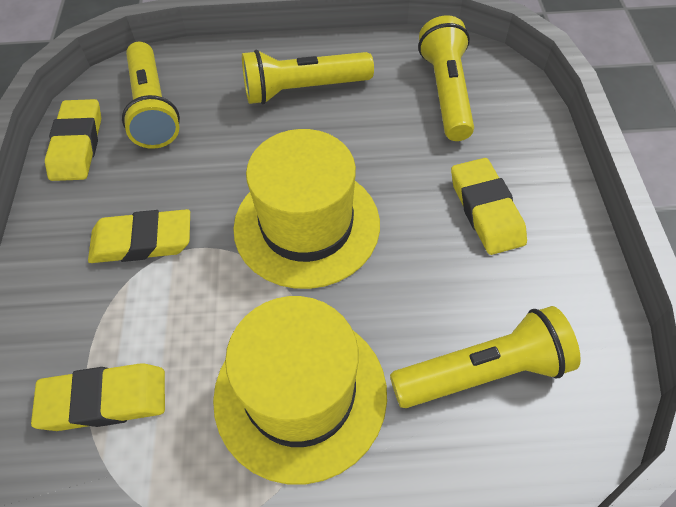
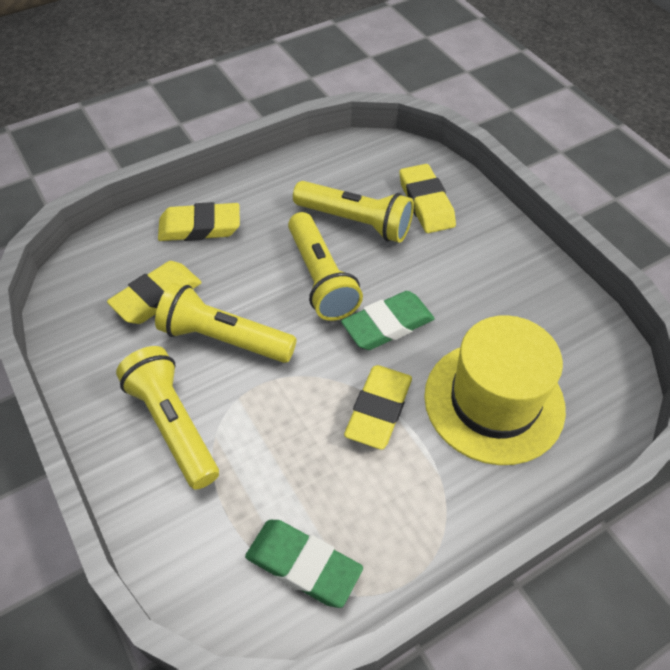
green eraser: 0 -> 2
yellow hat: 2 -> 1

